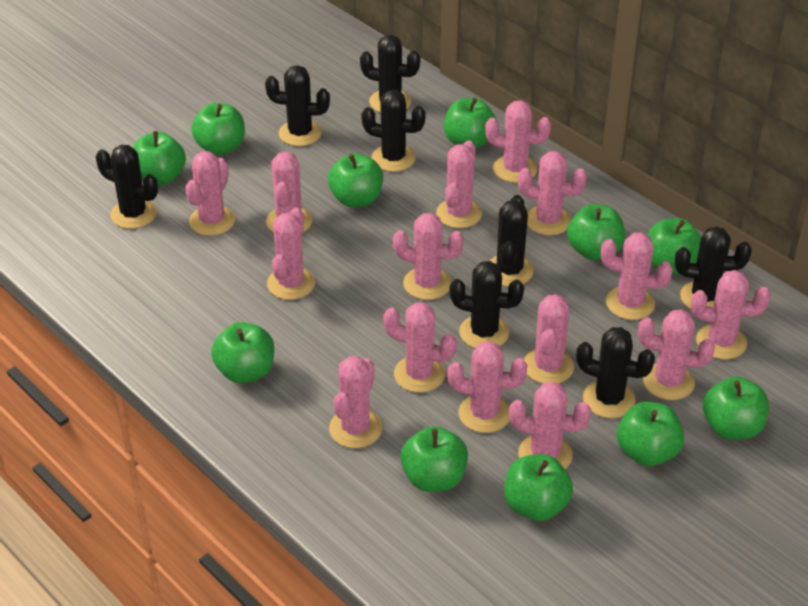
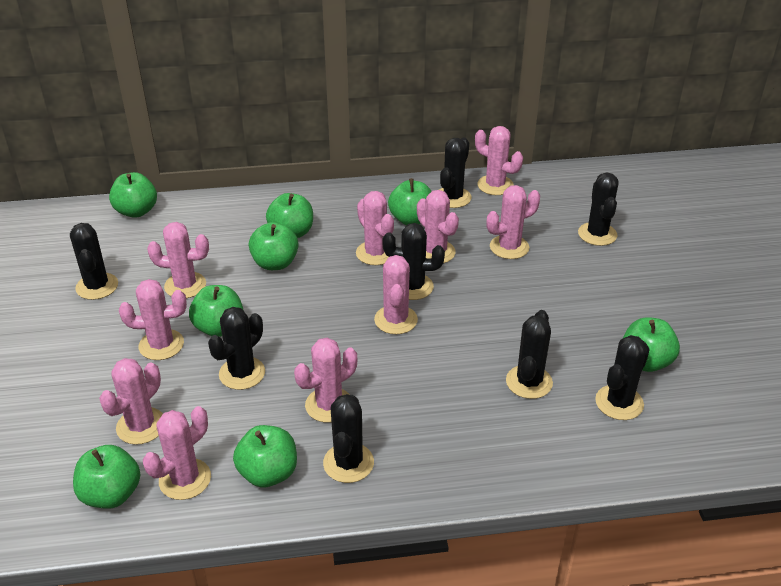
green apple: 11 -> 8
pink cactus: 15 -> 10

